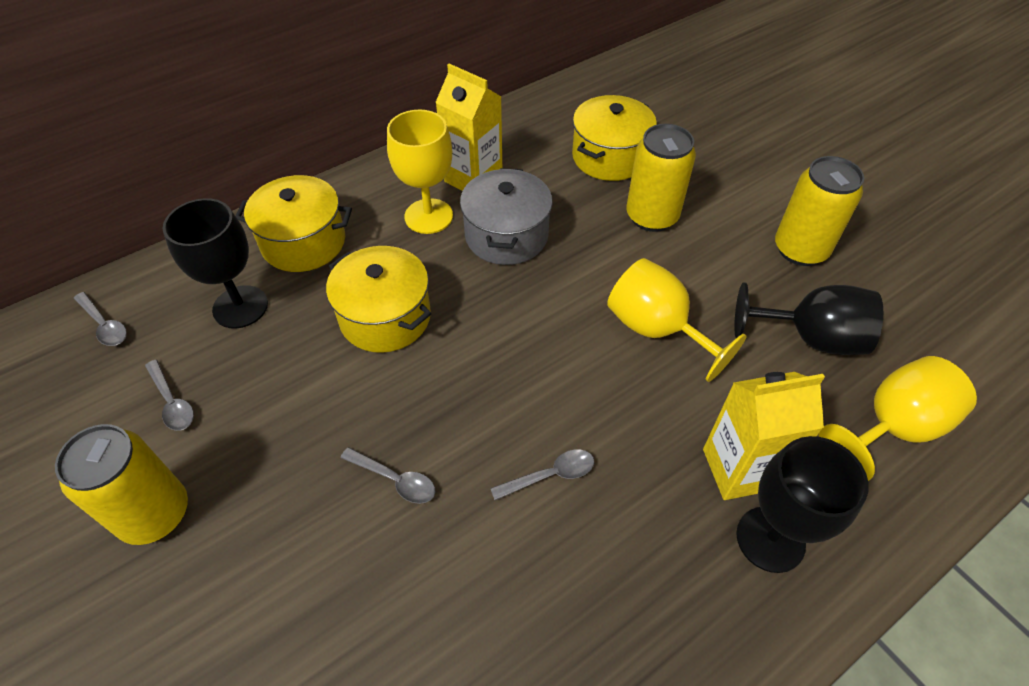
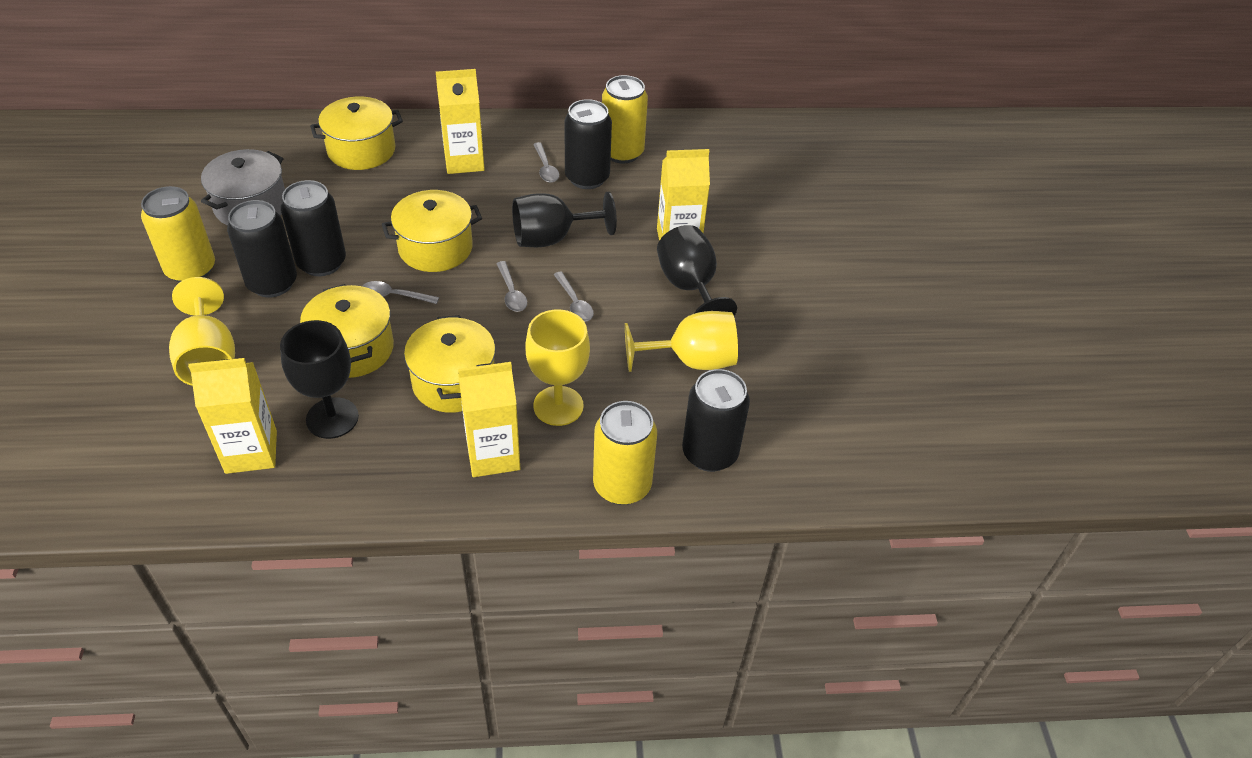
black can: 0 -> 4
yellow carton: 2 -> 4
yellow pot: 3 -> 4

